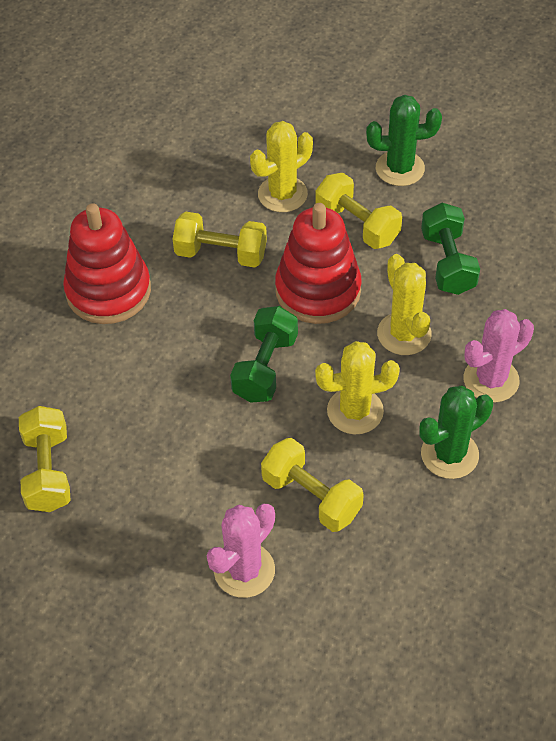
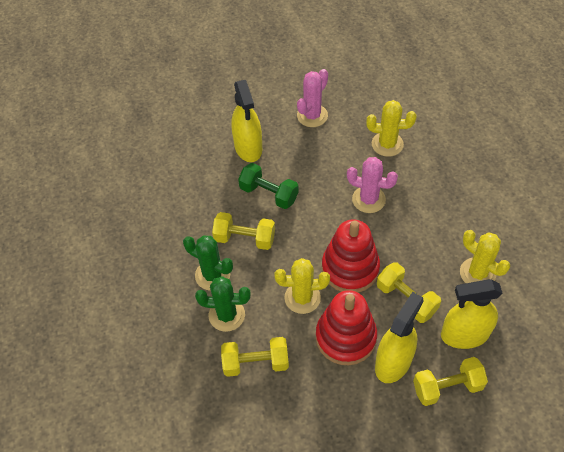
green dumbbell: 2 -> 1
yellow spray bottle: 0 -> 3

